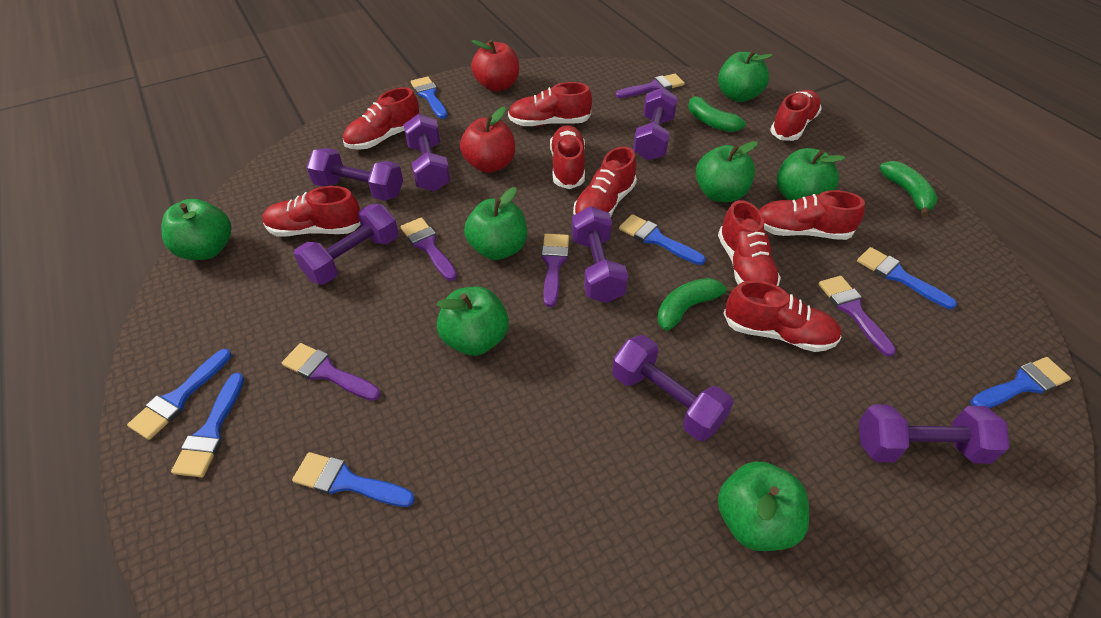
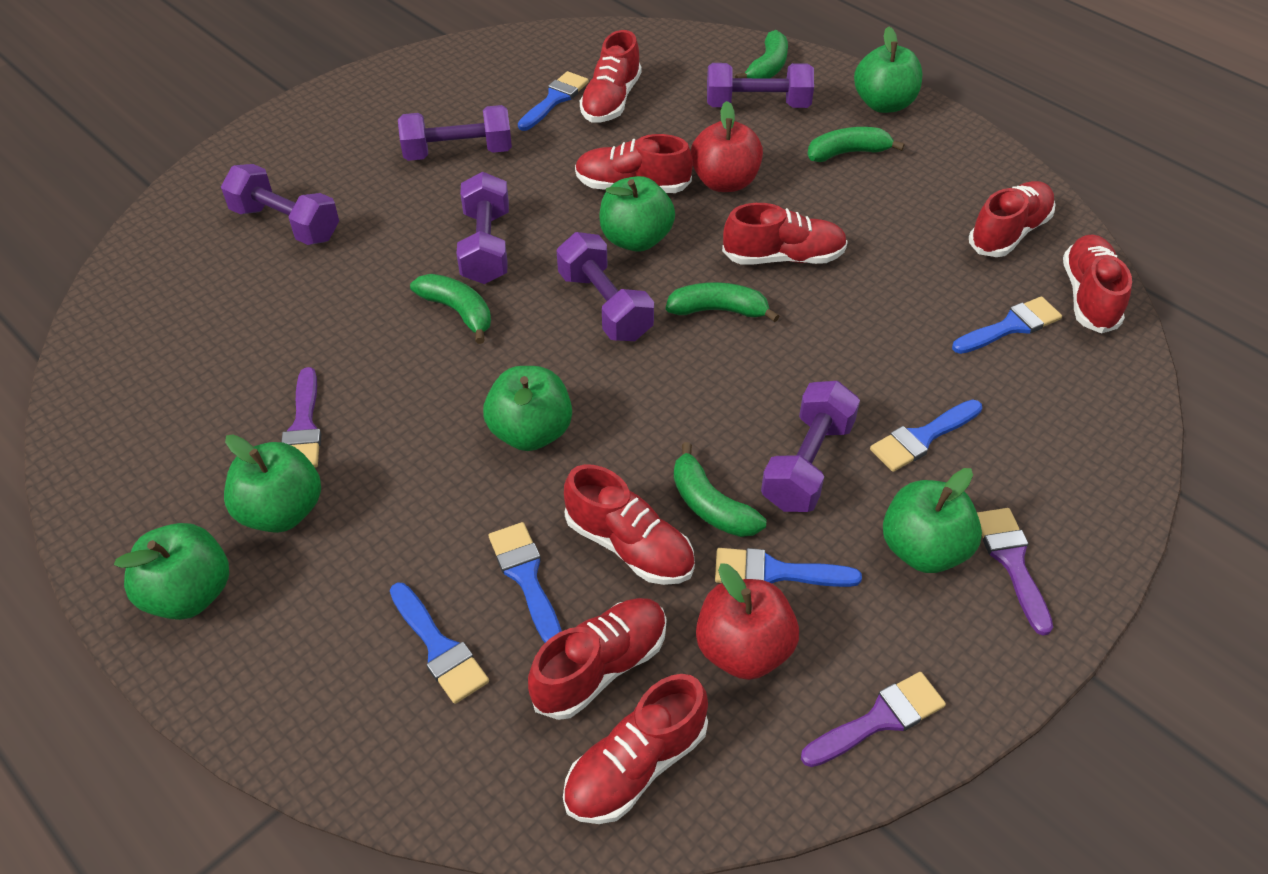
blue brush: 7 -> 6
green apple: 7 -> 6
green banana: 3 -> 5
purple brush: 5 -> 3
purple dumbbell: 7 -> 6
red shoe: 9 -> 8

